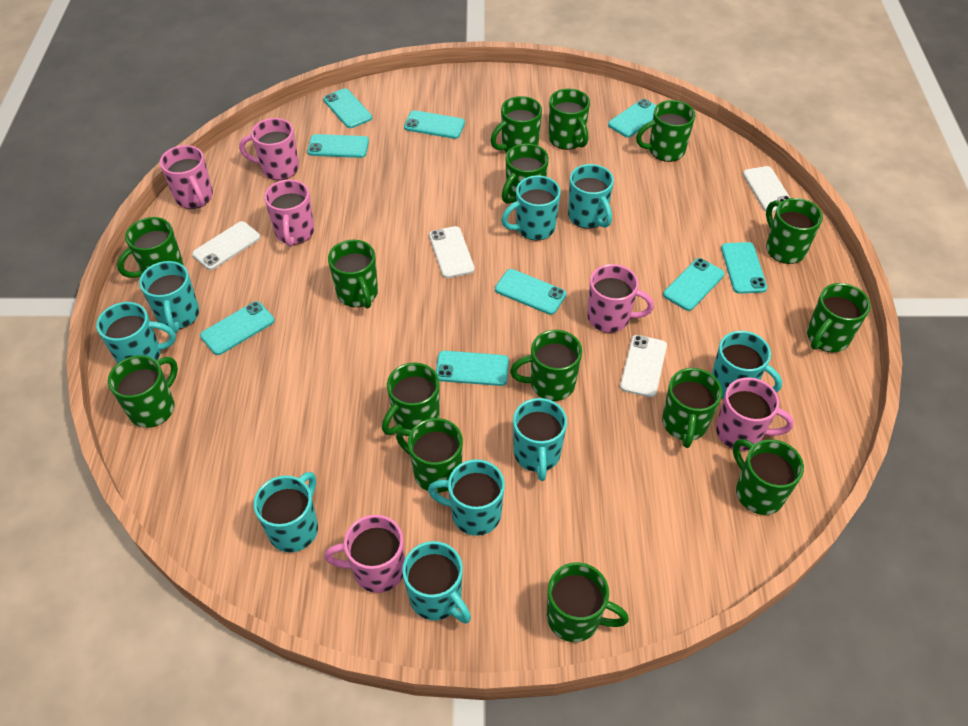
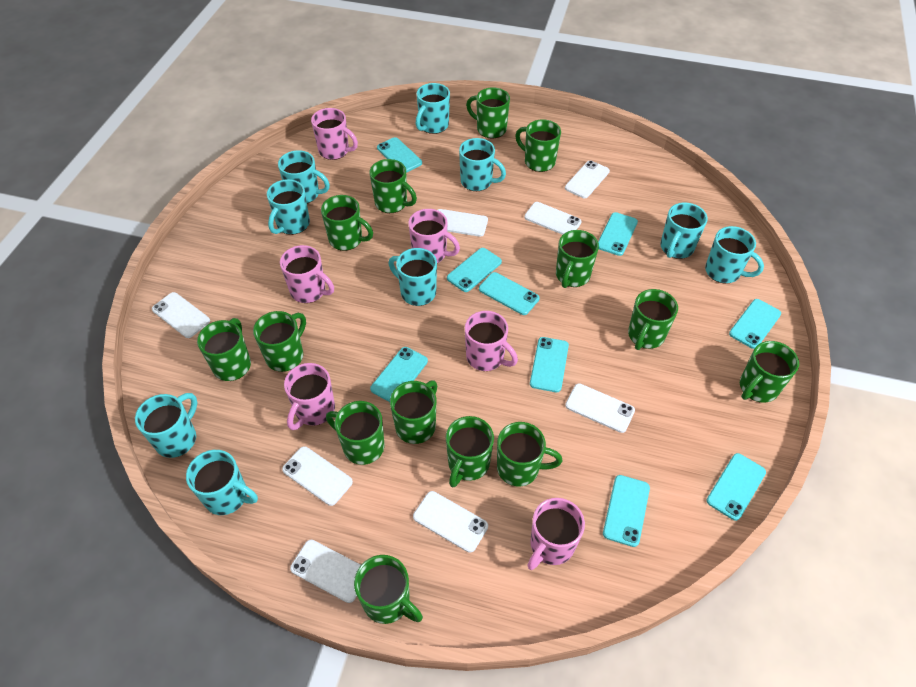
green mug: 15 -> 14
white phone: 4 -> 8

